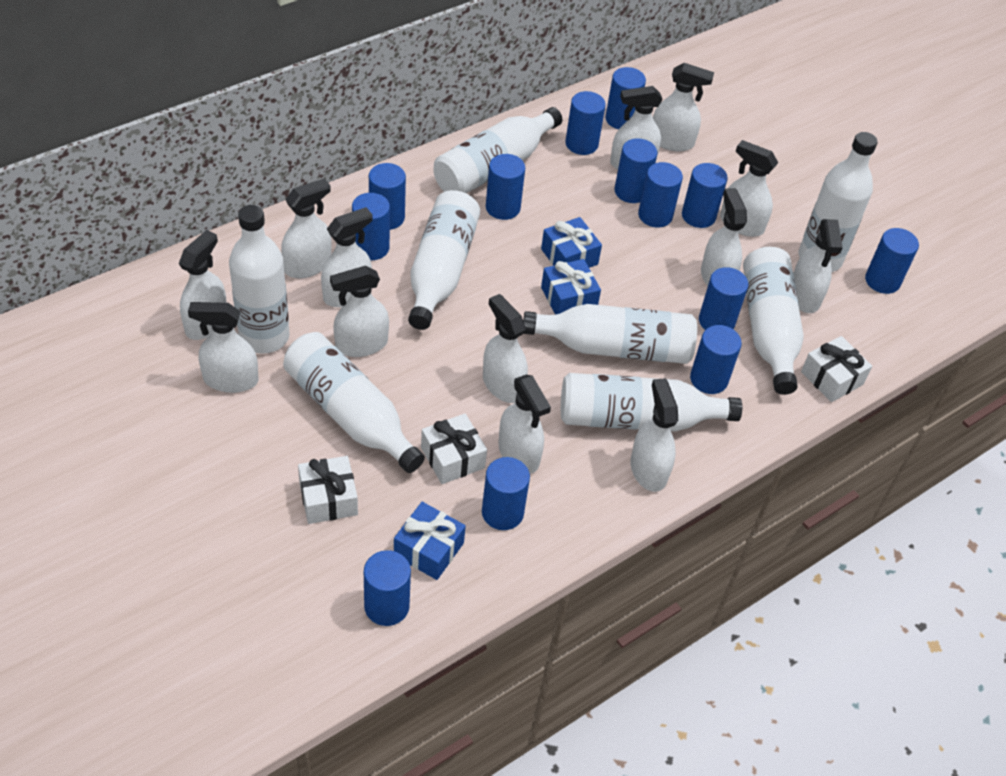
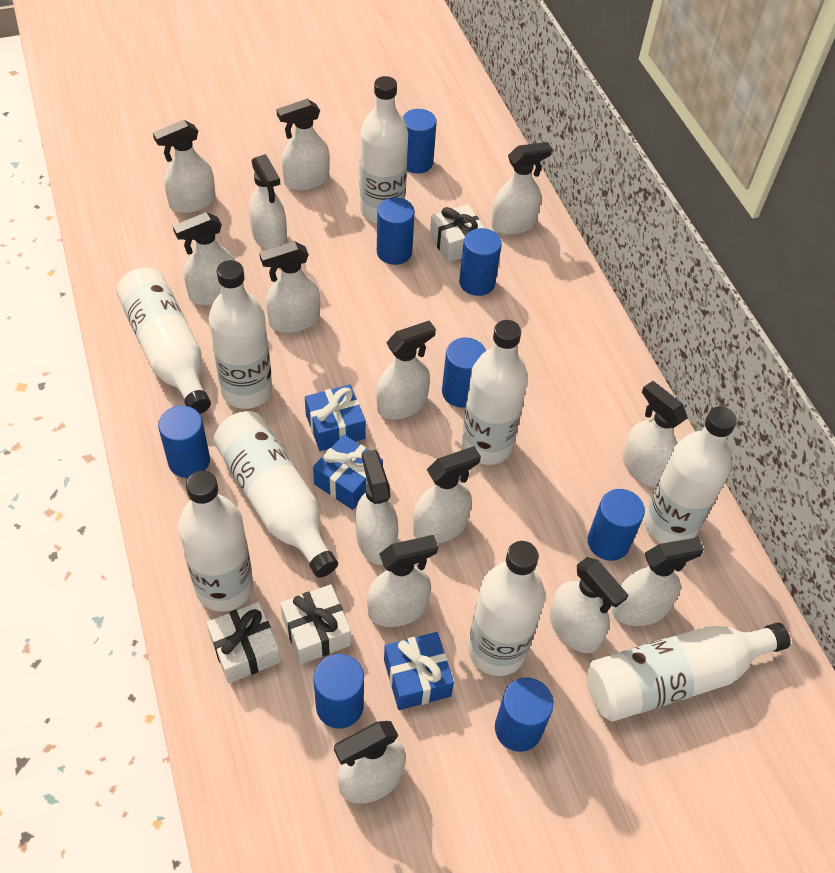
blue cylinder: 13 -> 8
white bottle: 8 -> 9
white spray bottle: 13 -> 14

